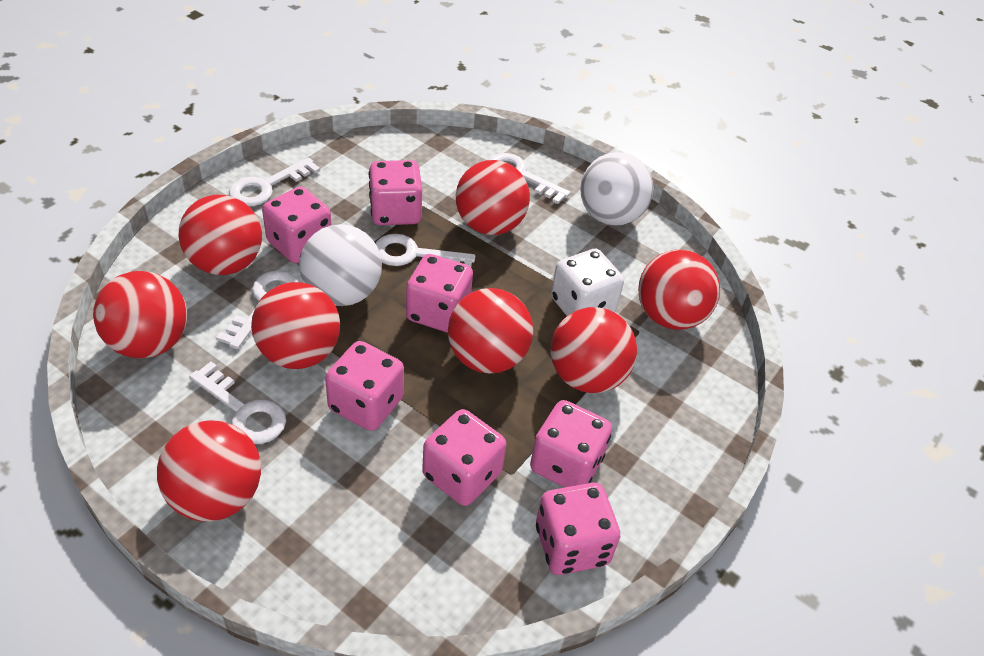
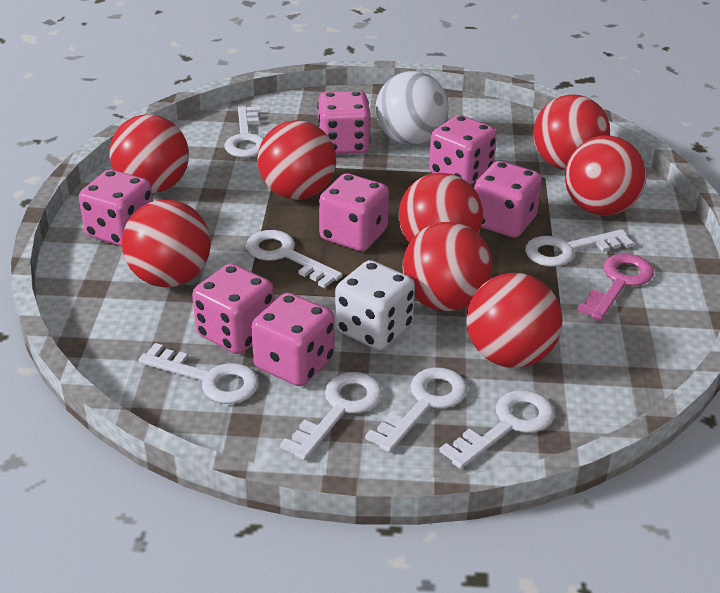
pink key: 0 -> 1
white ball: 2 -> 1
white key: 5 -> 7

